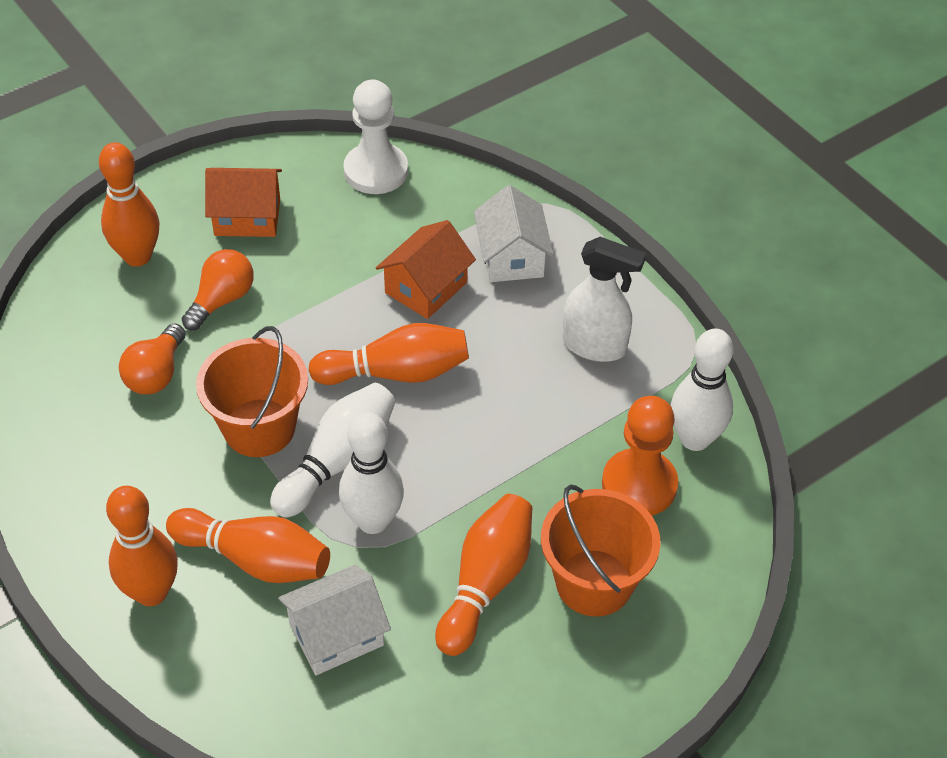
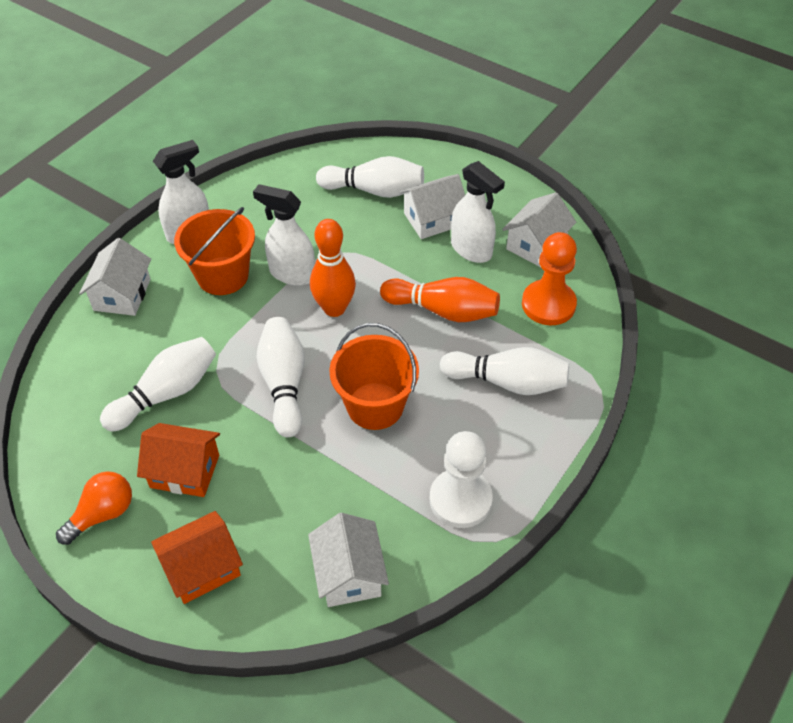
orange bowling pin: 5 -> 2
orange light bulb: 2 -> 1
white bowling pin: 3 -> 4
white house: 2 -> 4
white spray bottle: 1 -> 3

